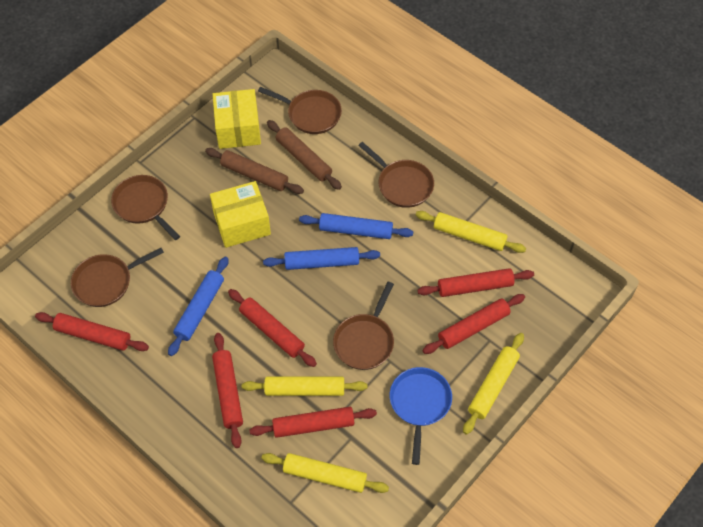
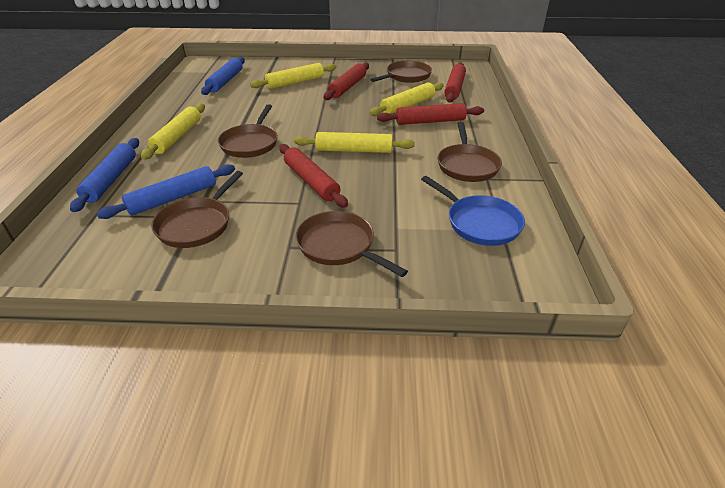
brown rolling pin: 2 -> 0
red rolling pin: 6 -> 4
yellow box: 2 -> 0

